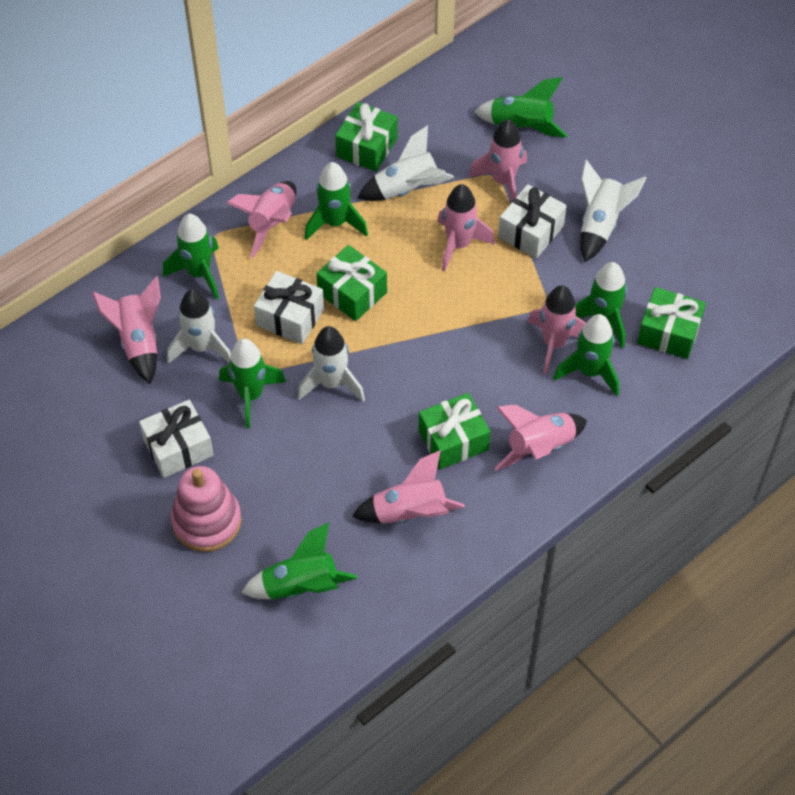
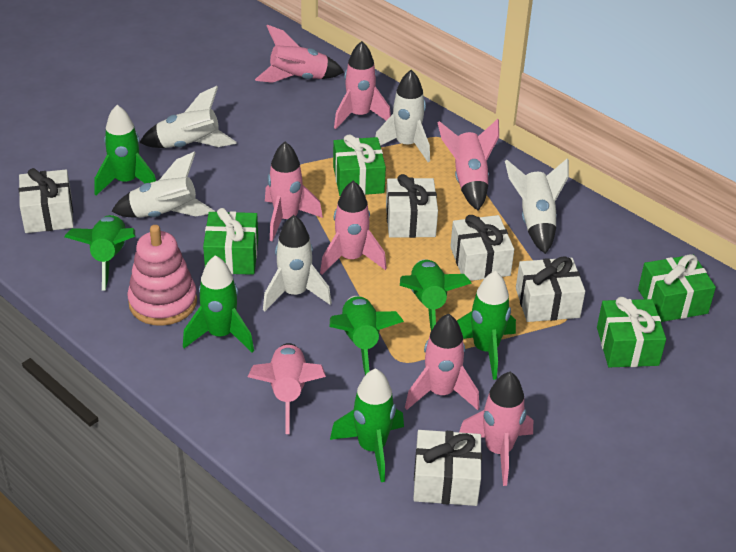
pink rocket: 7 -> 8
white gift: 3 -> 5
white rocket: 4 -> 5

